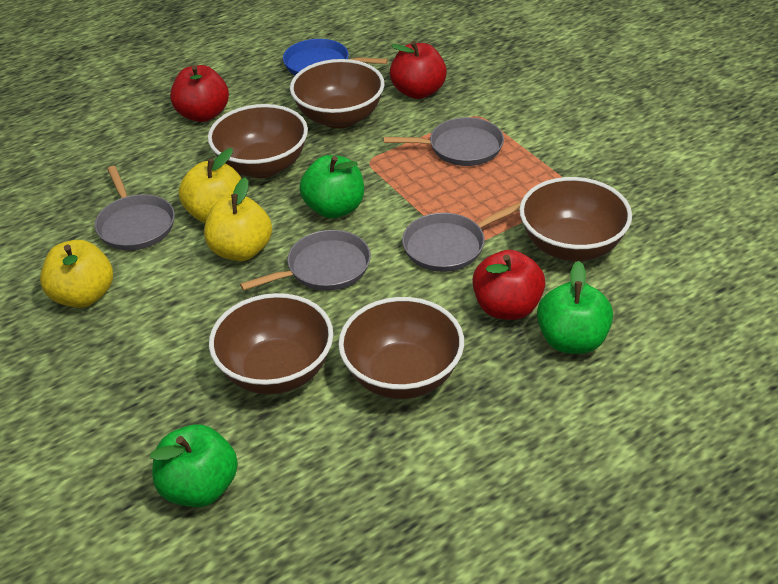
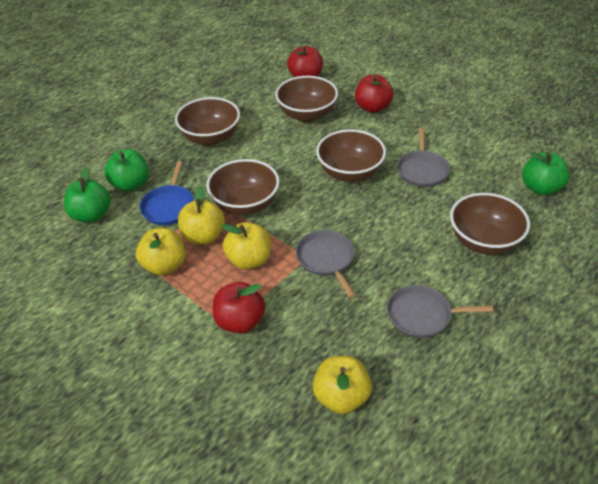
grey pan: 4 -> 3
yellow apple: 3 -> 4

